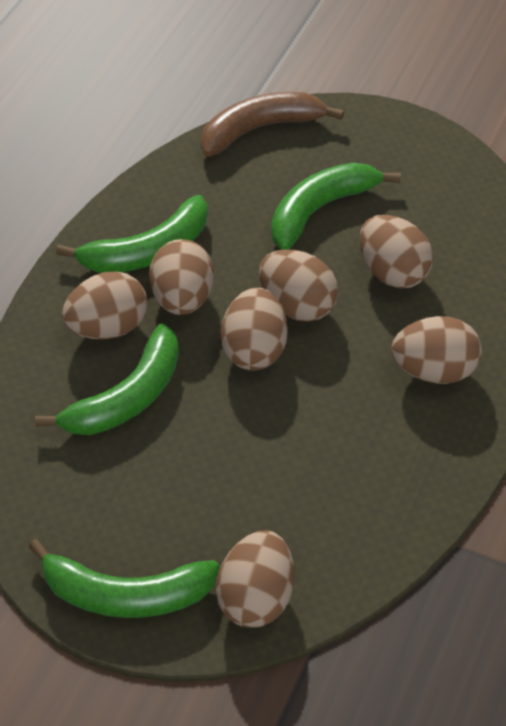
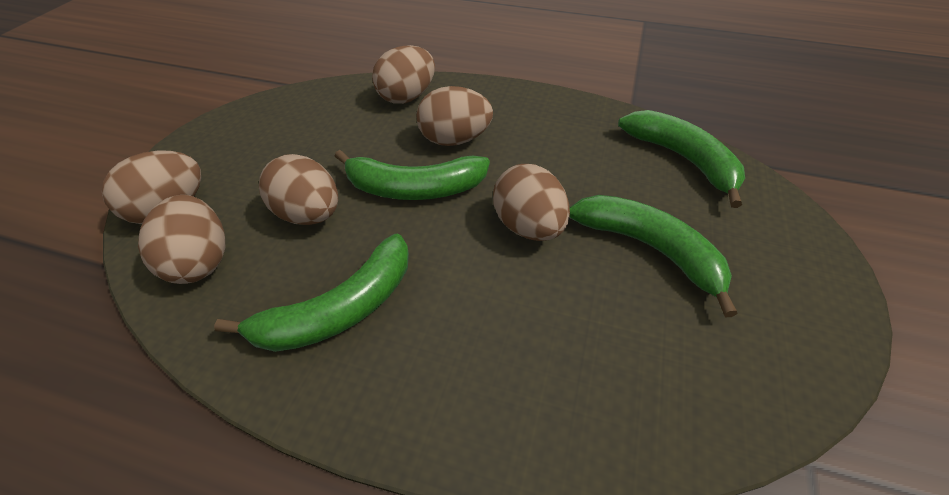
brown banana: 1 -> 0
brown egg: 7 -> 6

